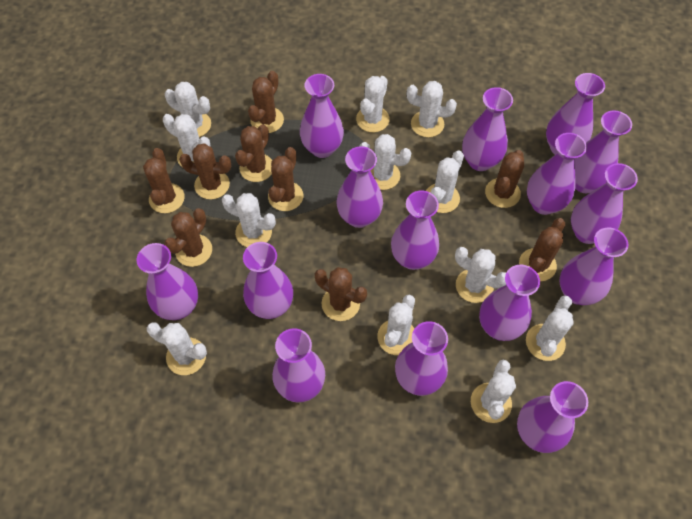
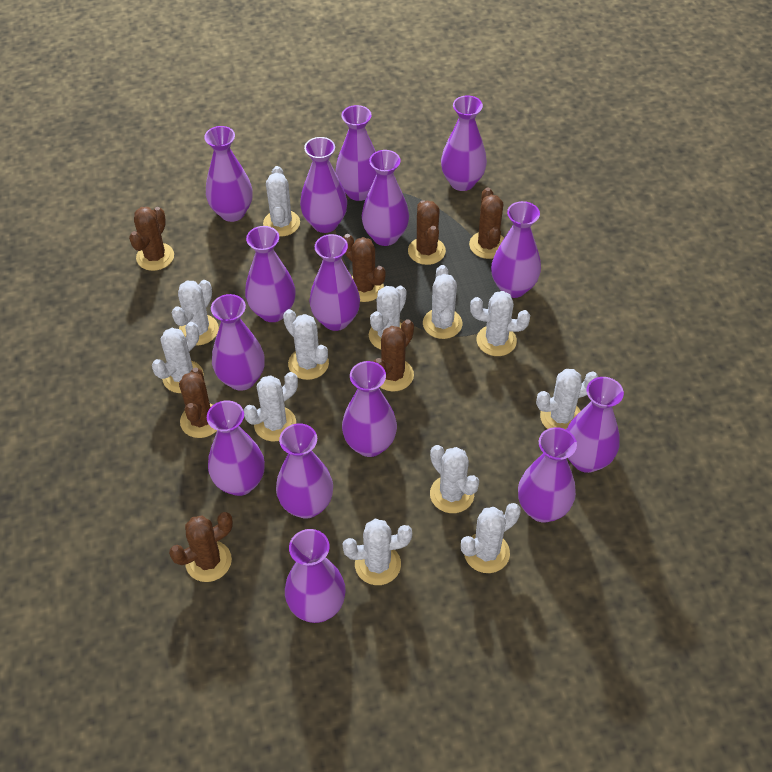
brown cactus: 9 -> 7

